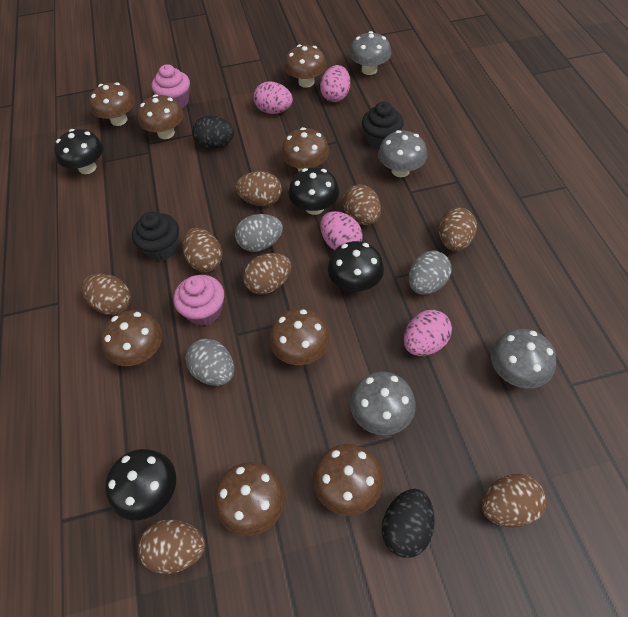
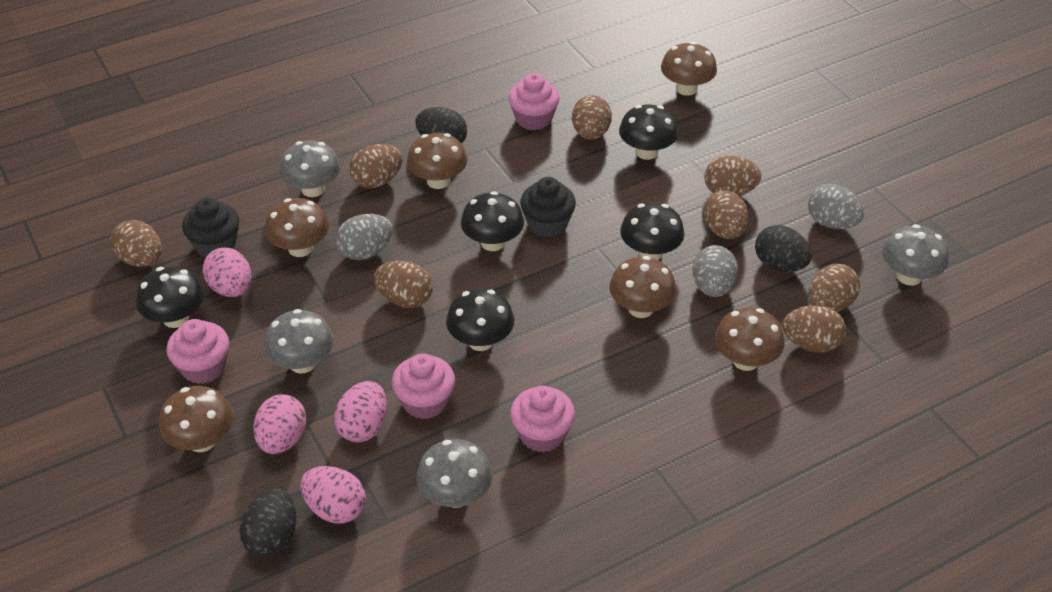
black egg: 2 -> 3
black mushroom: 4 -> 5
brown mushroom: 8 -> 6
pink cupcake: 2 -> 4

